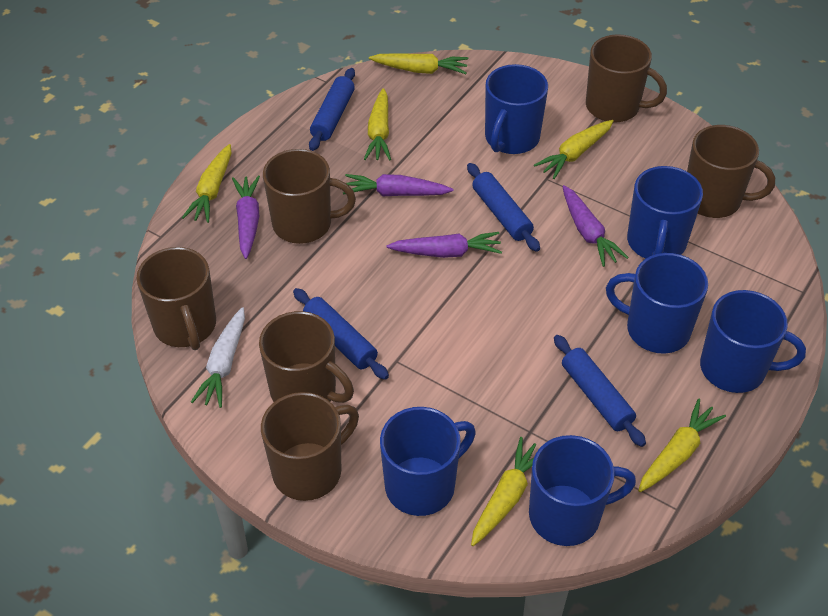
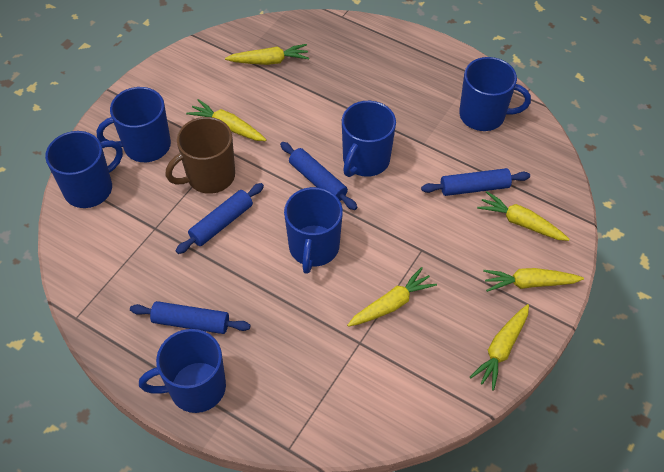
brown mug: 6 -> 1
purple carrot: 4 -> 0
white carrot: 1 -> 0

